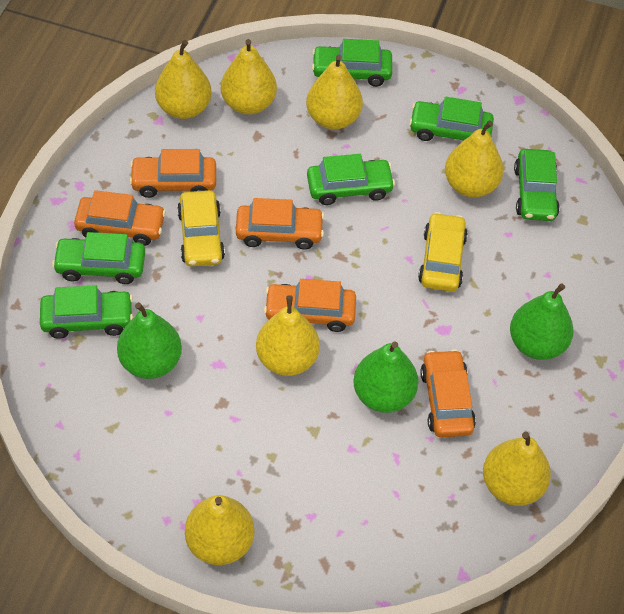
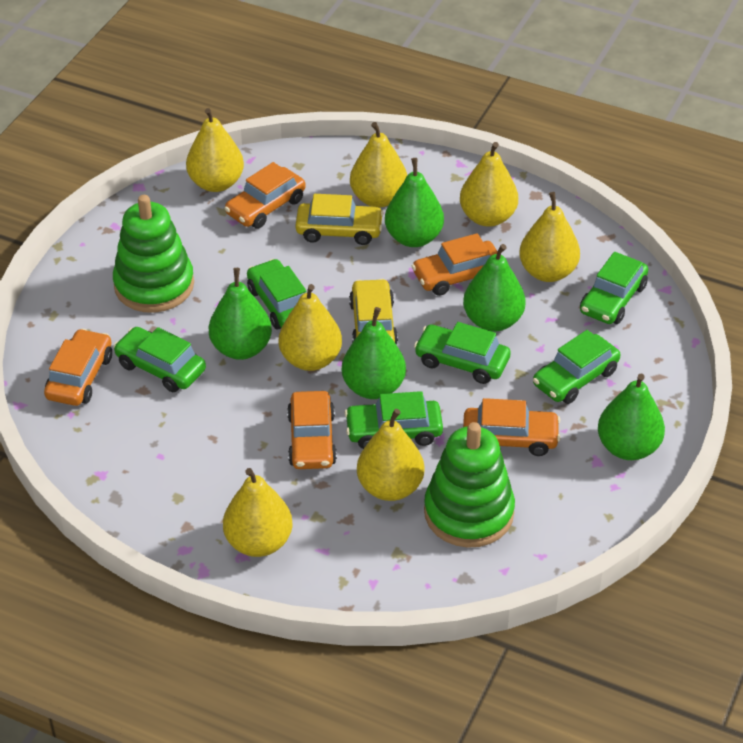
green pear: 3 -> 5
green stacking toy: 0 -> 2

